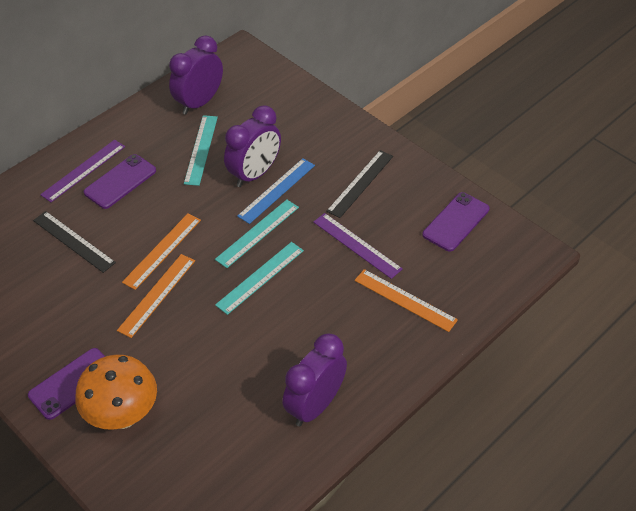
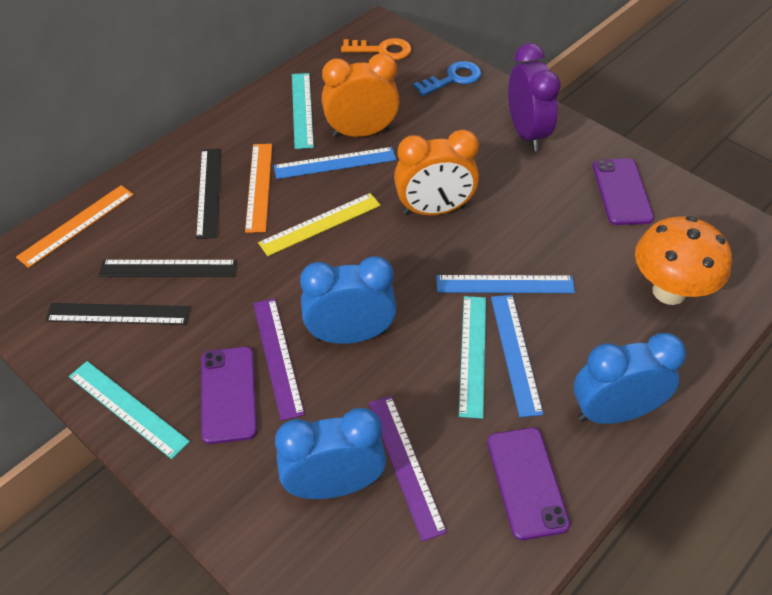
black ruler: 2 -> 3
blue clock: 0 -> 3
blue key: 0 -> 1
blue ruler: 1 -> 3
orange clock: 0 -> 2
orange key: 0 -> 1
orange ruler: 3 -> 2
purple clock: 3 -> 1
yellow ruler: 0 -> 1

